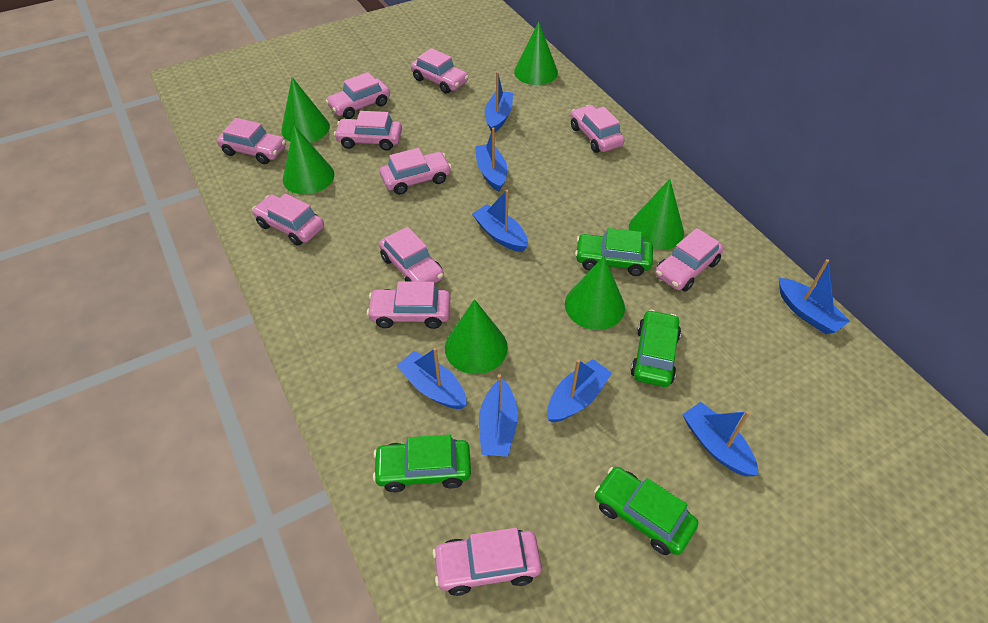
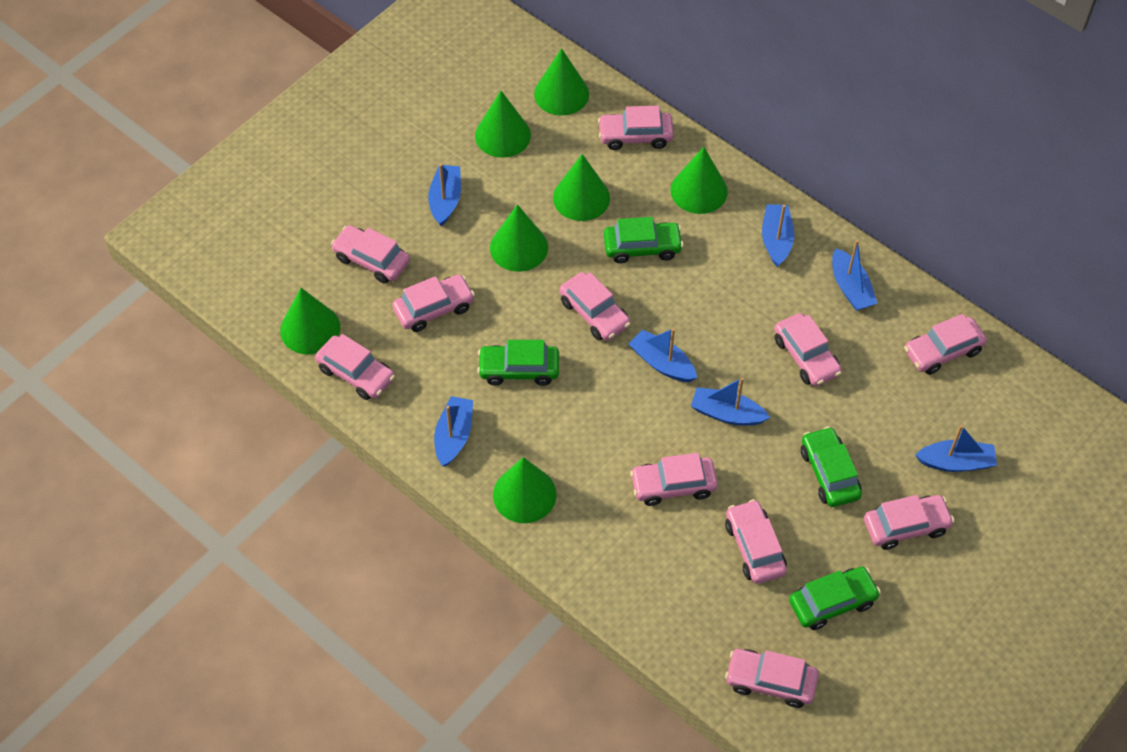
blue boat: 8 -> 7
green cone: 6 -> 7

